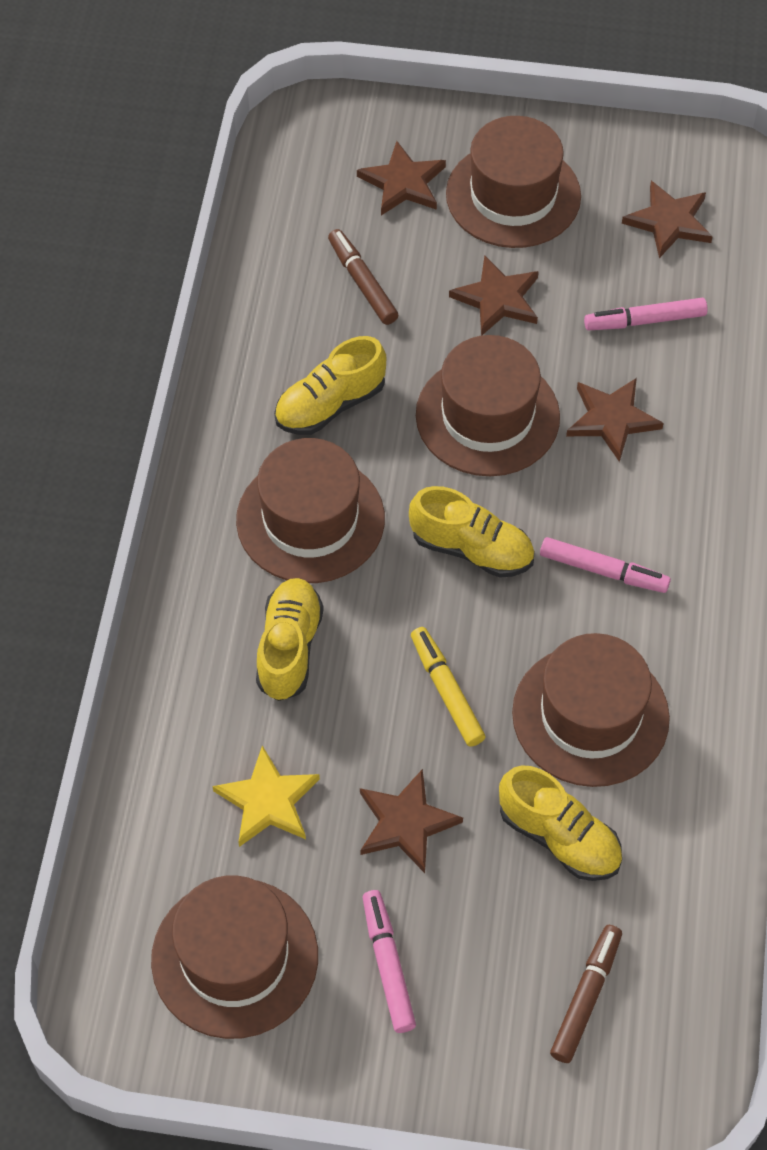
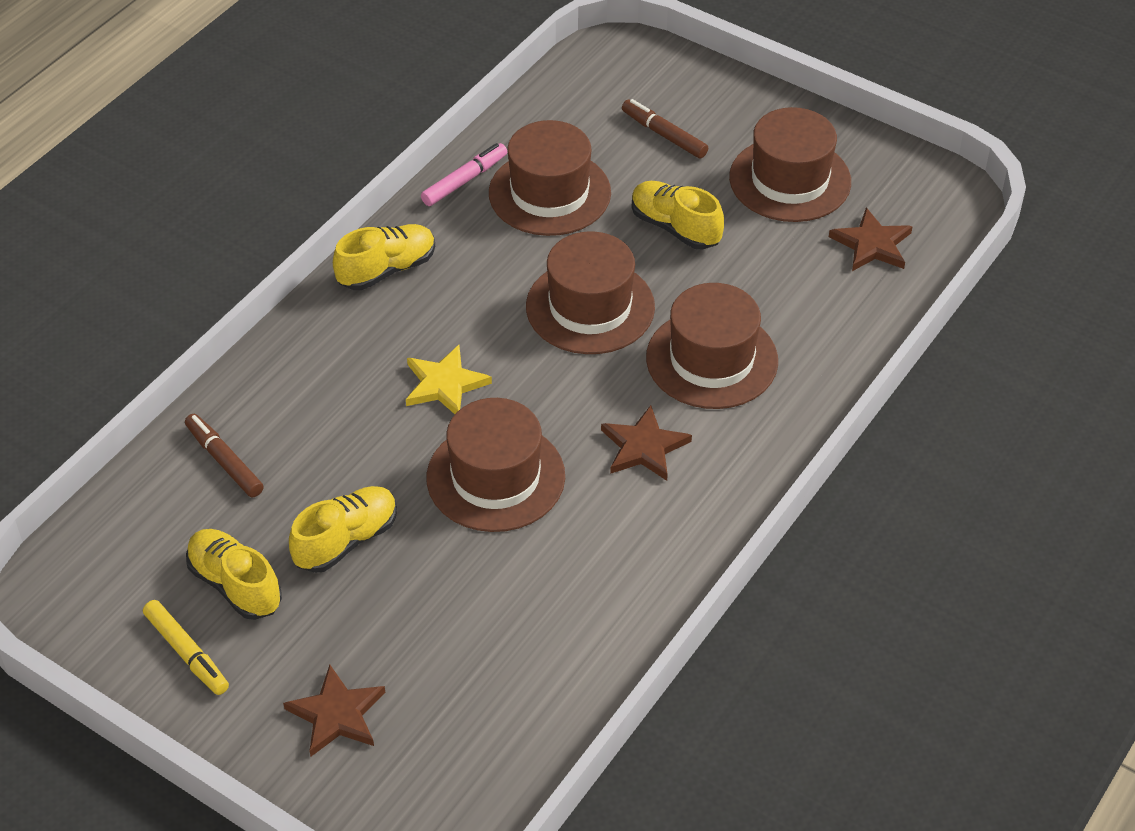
brown star: 5 -> 3
pink marker: 3 -> 1

